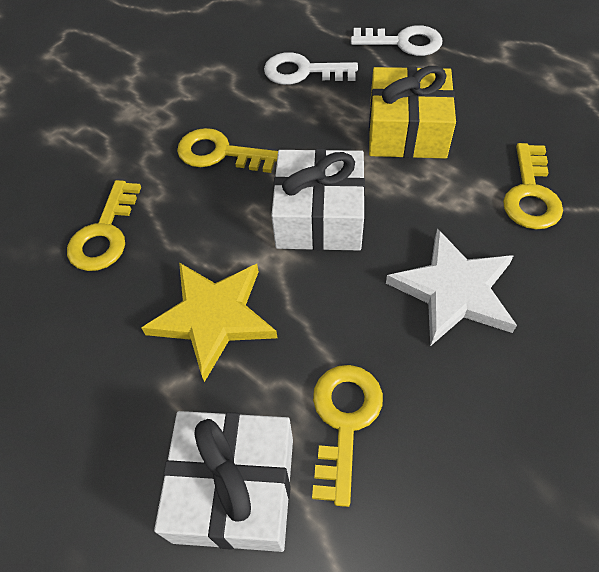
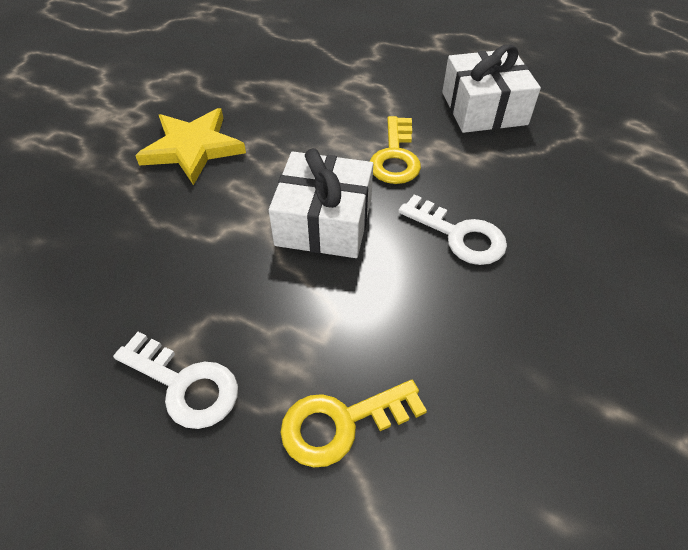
white star: 1 -> 0
yellow gift: 1 -> 0
yellow key: 4 -> 2

